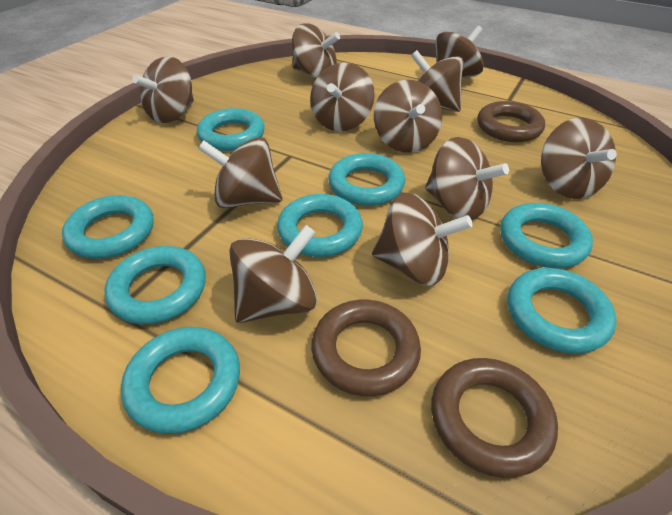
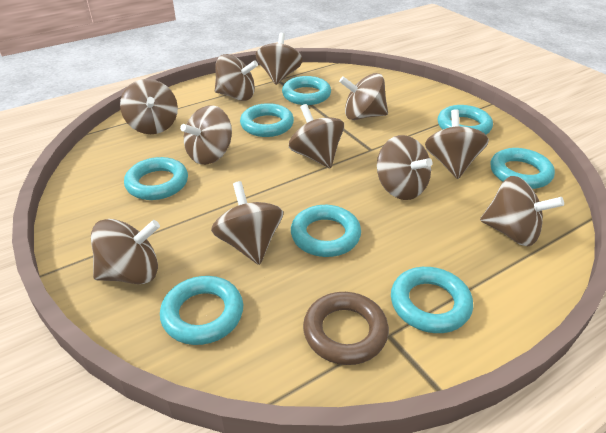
brown ring: 3 -> 1

